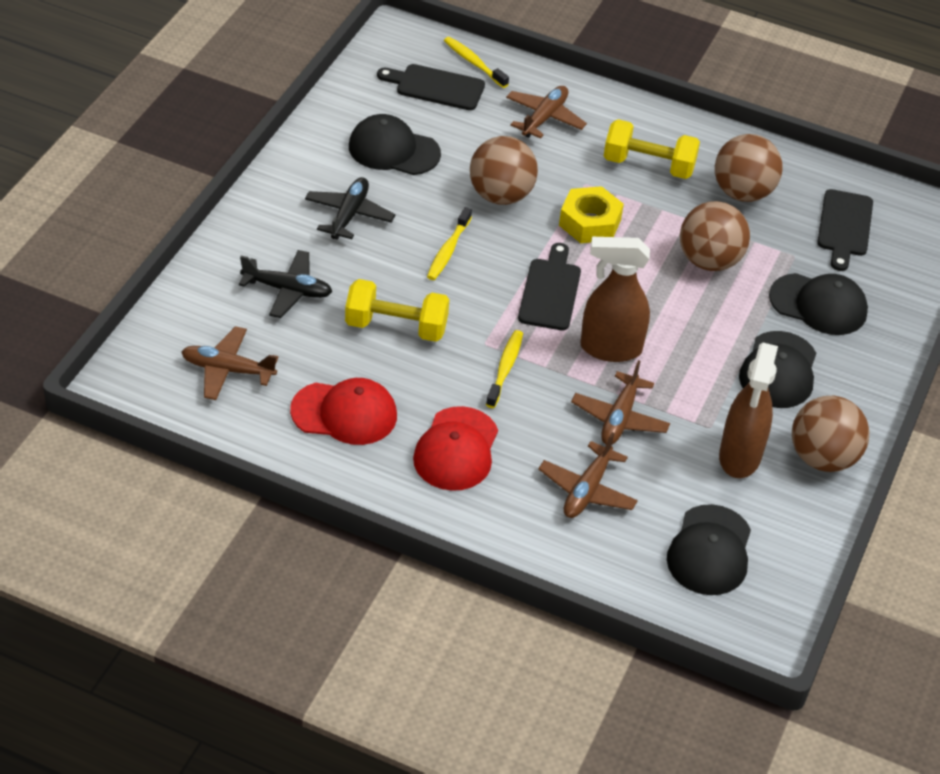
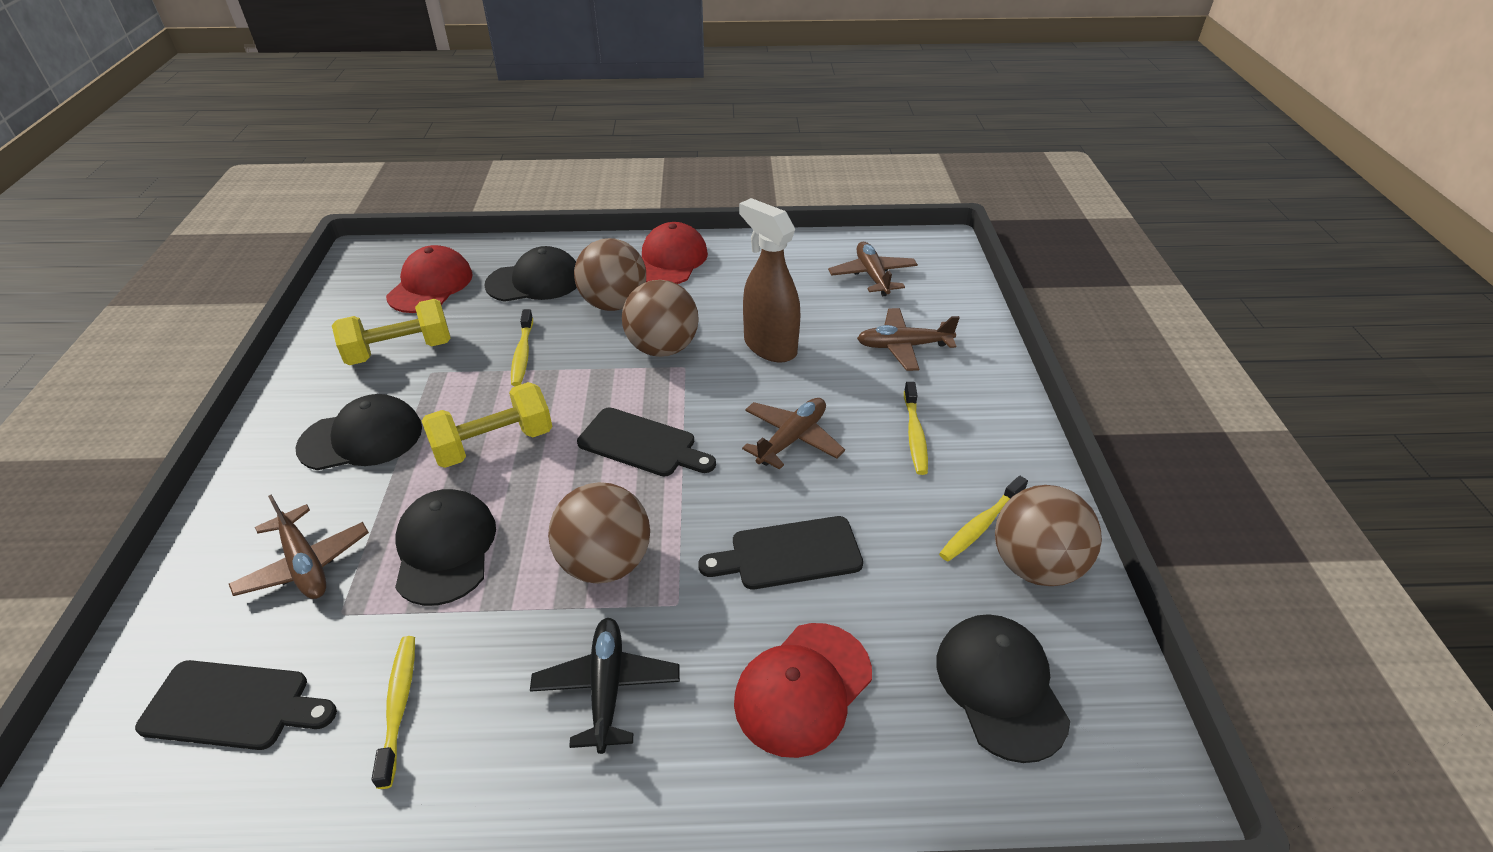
black plane: 2 -> 1
brown spray bottle: 2 -> 1
red cap: 2 -> 3
yellow nut: 1 -> 0
yellow toothbrush: 3 -> 4

